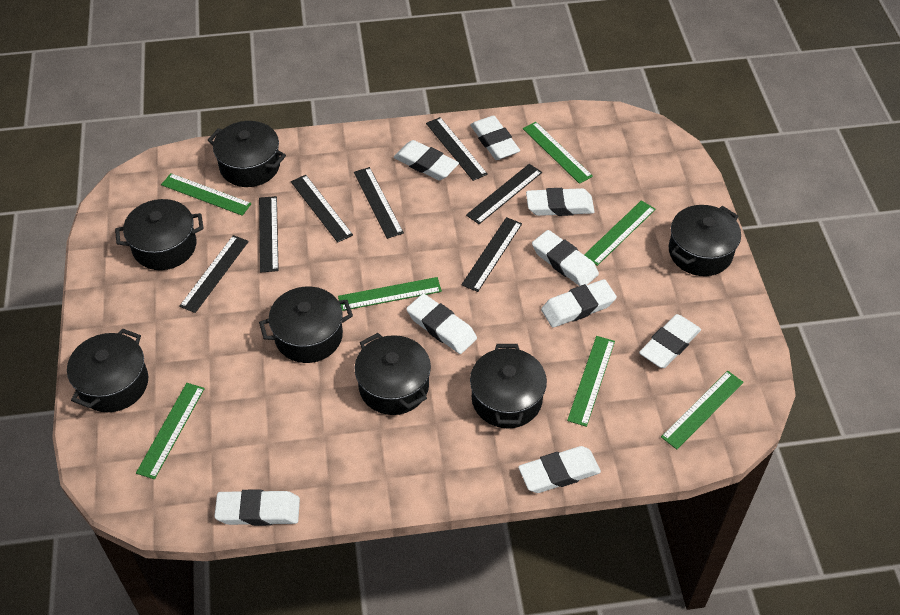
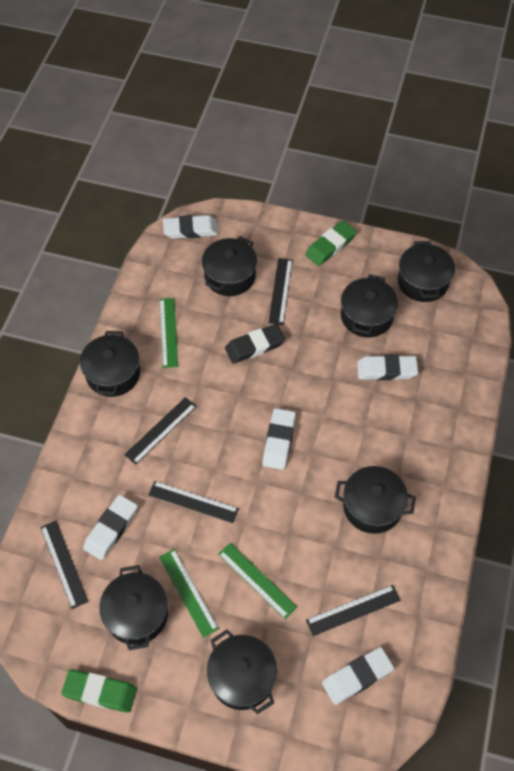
black eraser: 0 -> 1
black ruler: 7 -> 5
green eraser: 0 -> 2
green ruler: 7 -> 3
white eraser: 9 -> 5

